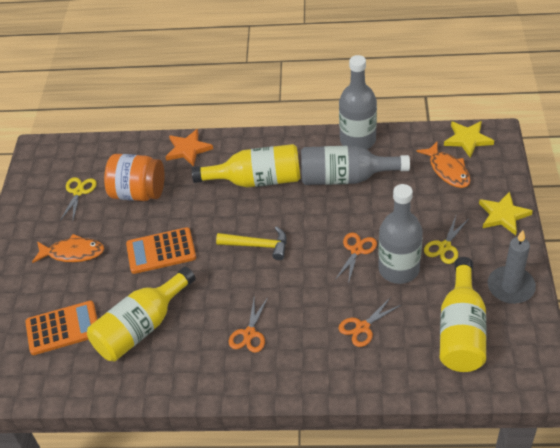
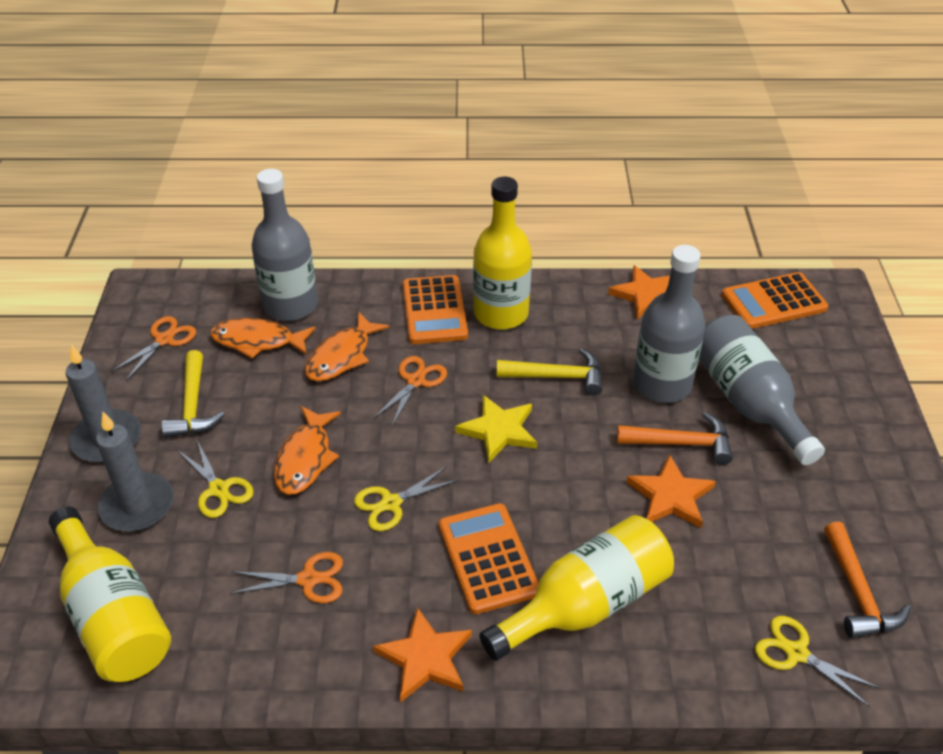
grey candle: 1 -> 2
orange calculator: 2 -> 3
orange fish: 2 -> 3
orange hammer: 0 -> 2
orange jar: 1 -> 0
orange star: 1 -> 3
yellow hammer: 1 -> 2
yellow scissors: 2 -> 3
yellow star: 2 -> 1

